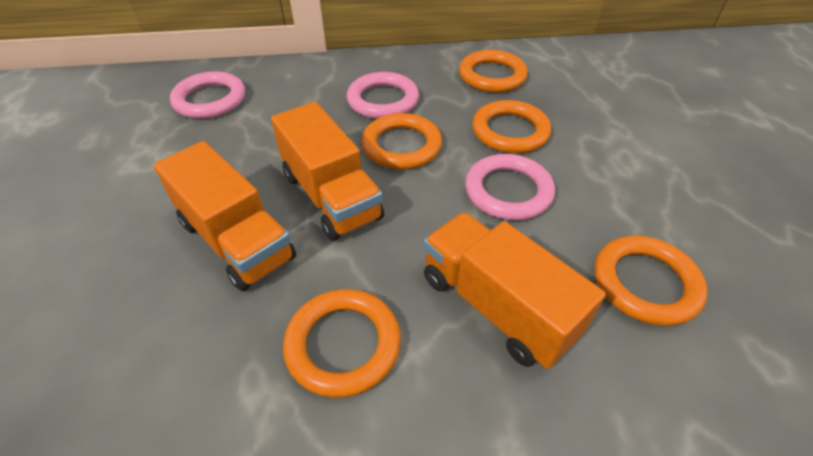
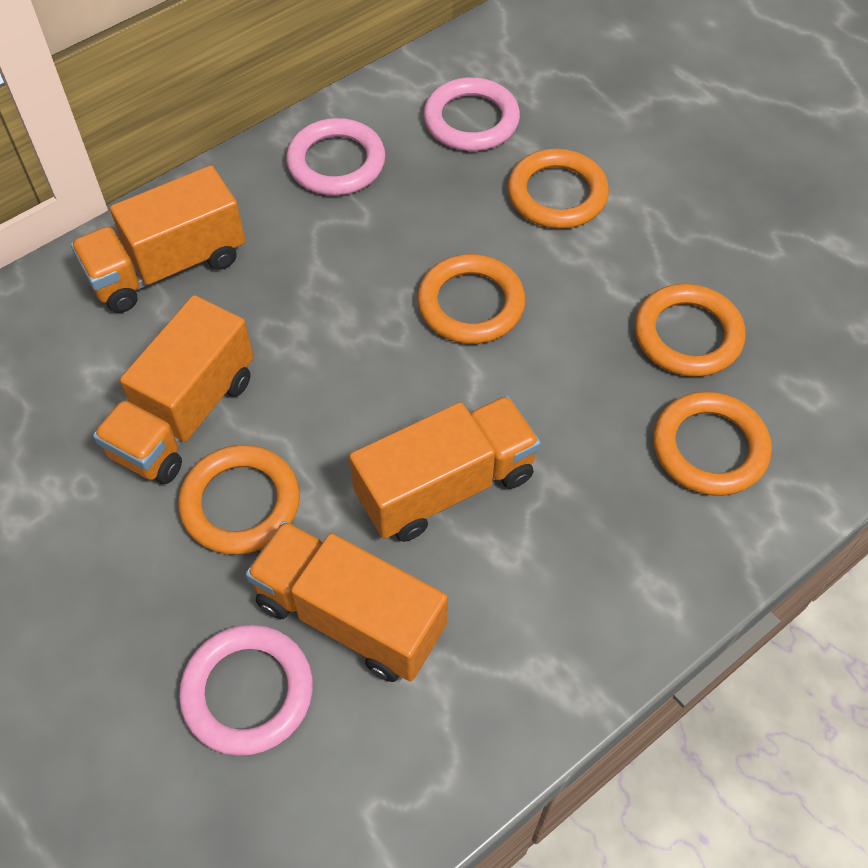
orange truck: 3 -> 4

